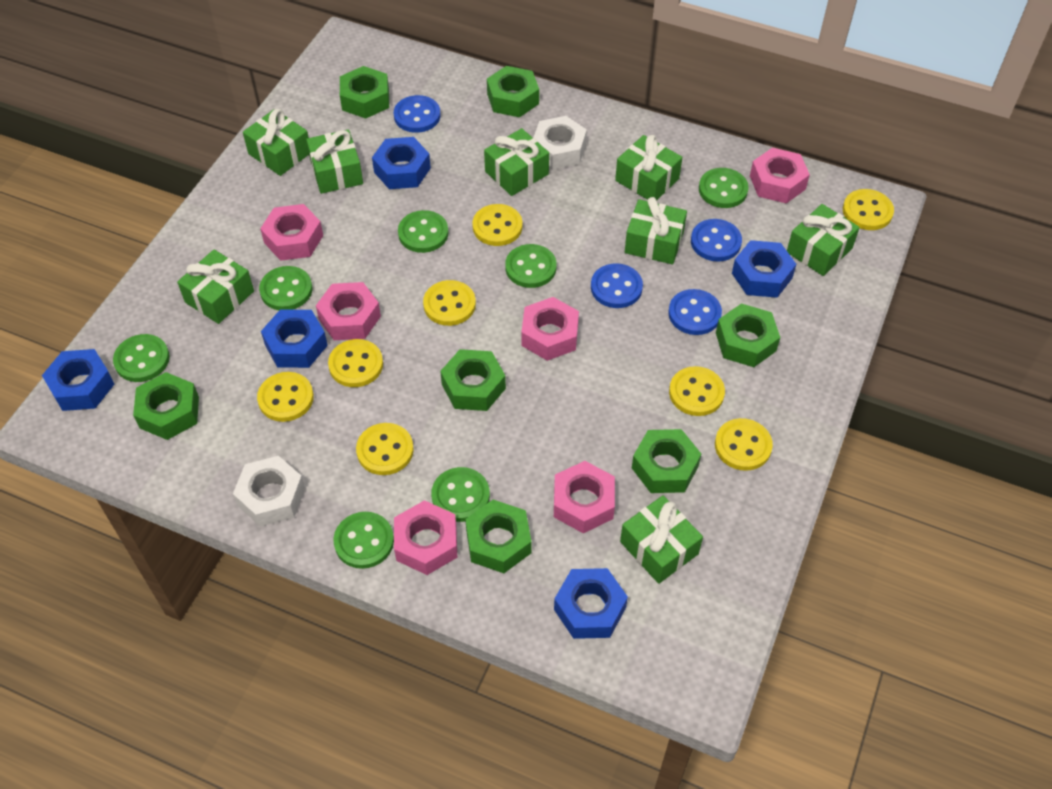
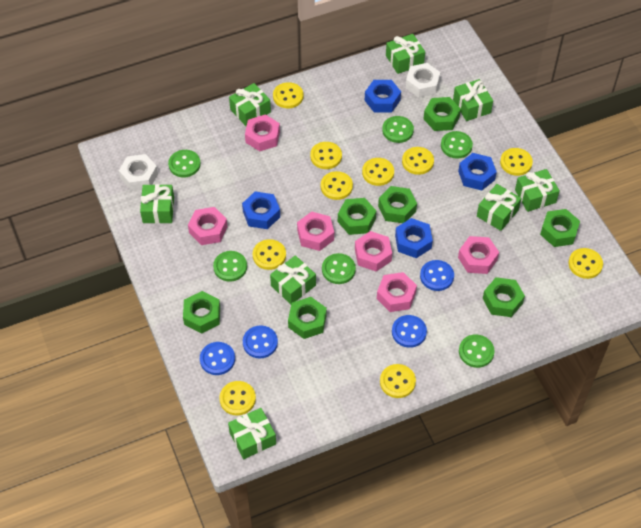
blue nut: 5 -> 4
green button: 7 -> 6
yellow button: 8 -> 10

